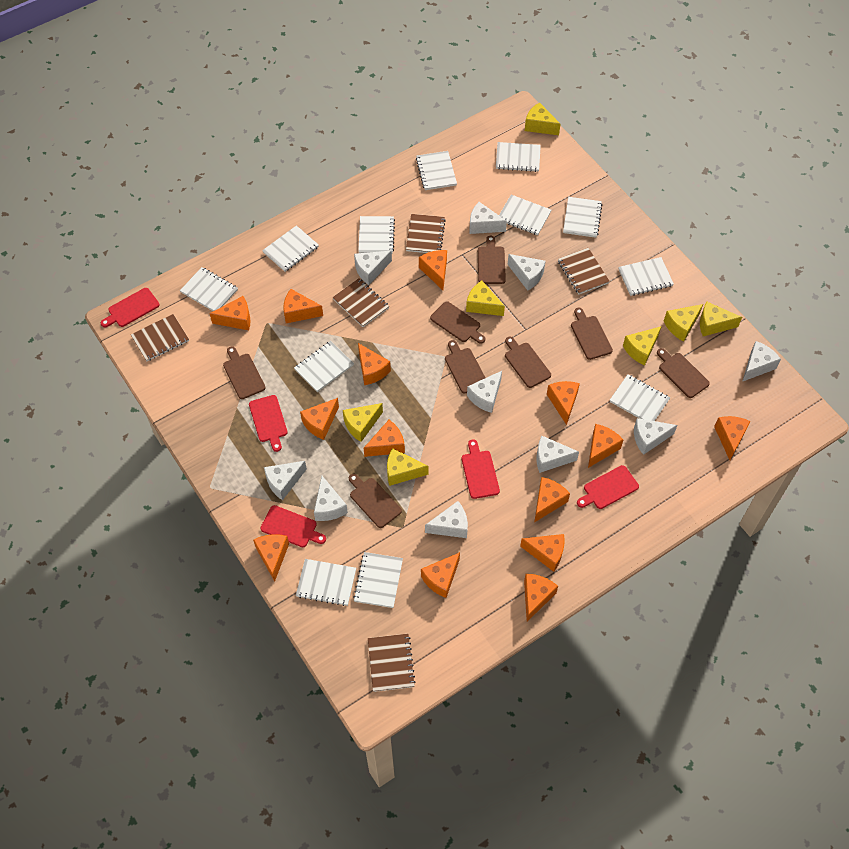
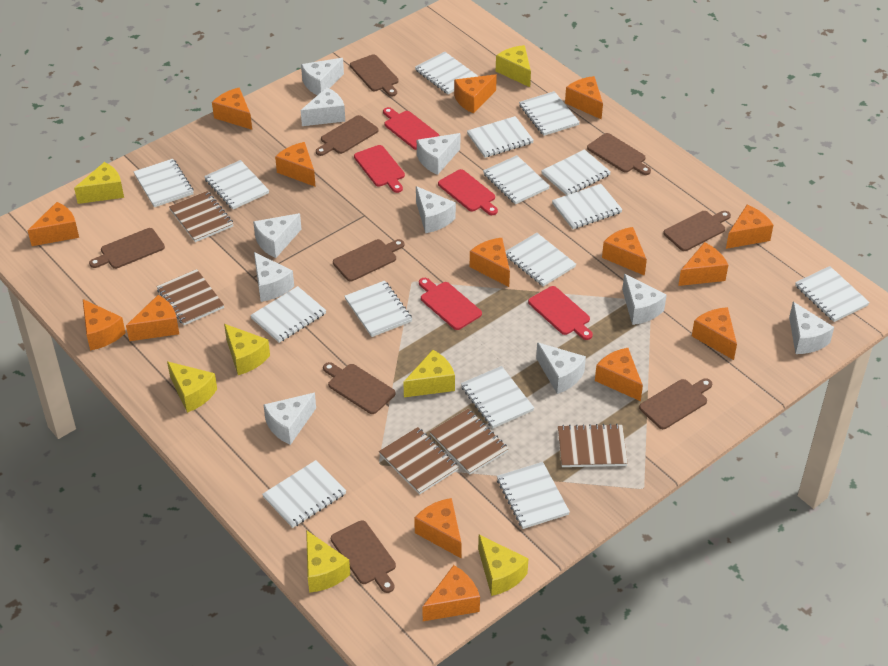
brown cutting board: 8 -> 9
orange cheese: 14 -> 15
white notebook: 12 -> 15

